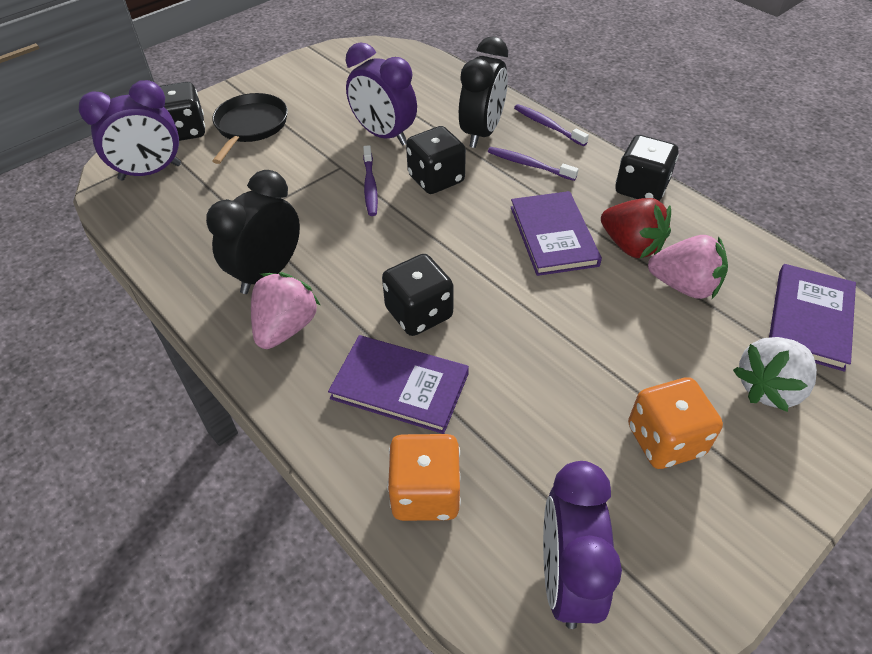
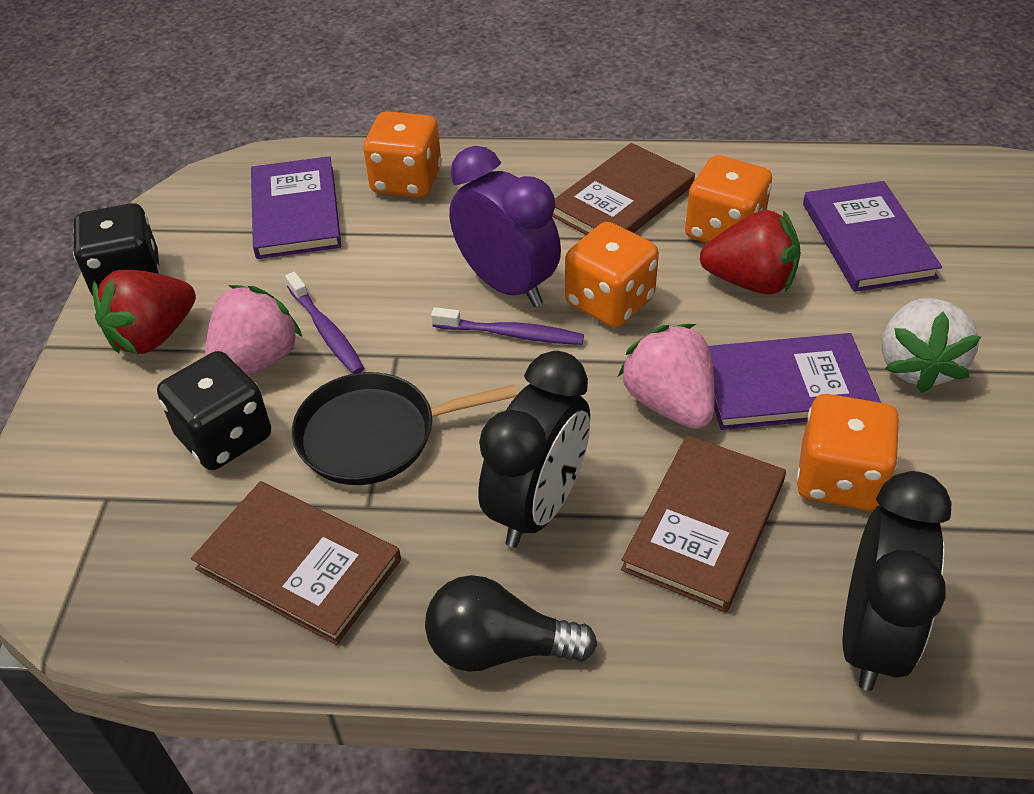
black dice: 4 -> 2
black light bulb: 0 -> 1
brown book: 0 -> 3
orange dice: 2 -> 4
purple clock: 3 -> 1
purple toothbrush: 3 -> 2
red strawberry: 1 -> 2

